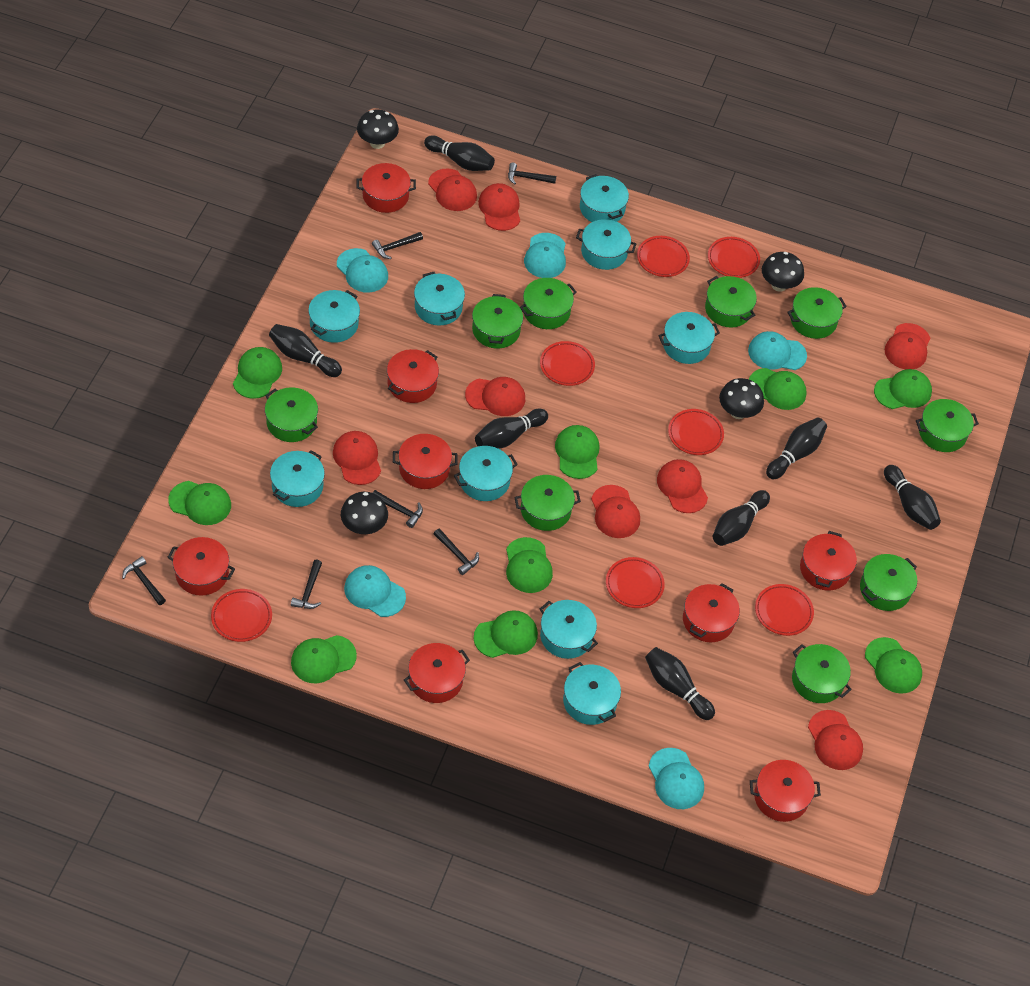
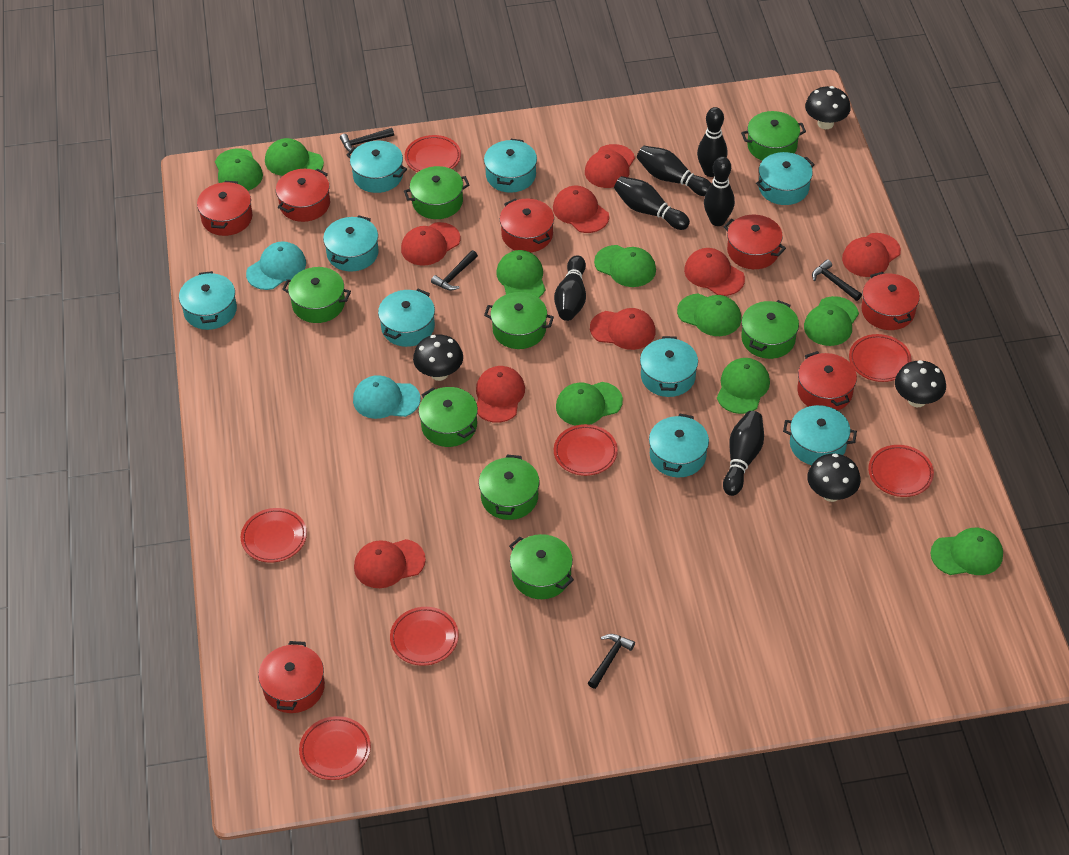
black bowling pin: 7 -> 6
black hammer: 6 -> 4
green pot: 9 -> 8
red pot: 8 -> 7
turquoise cap: 5 -> 2

